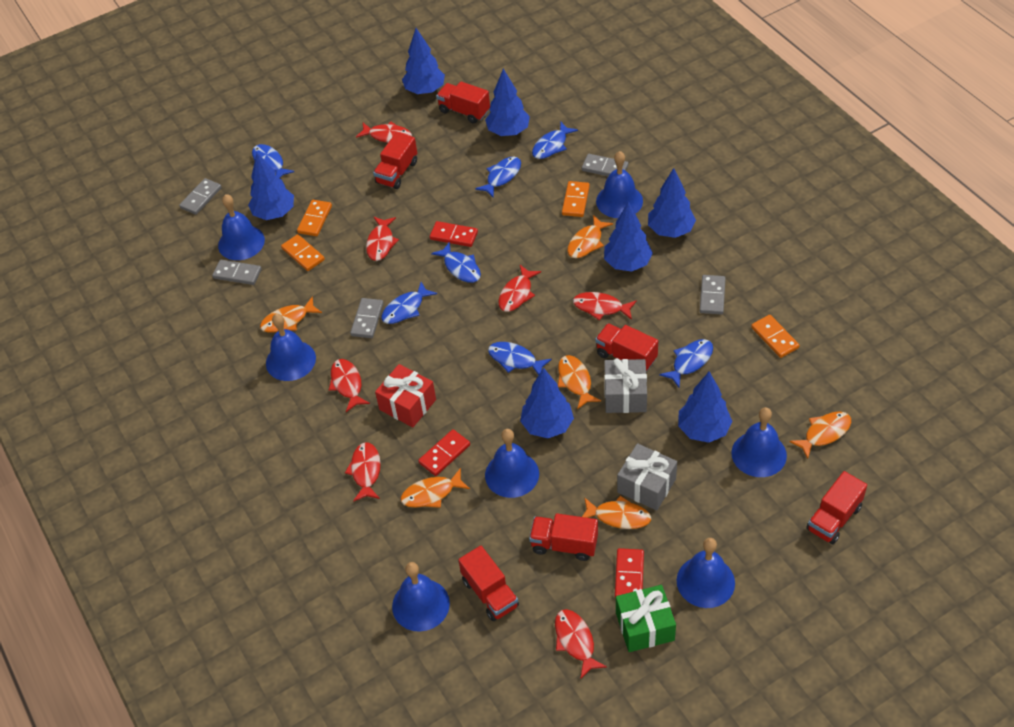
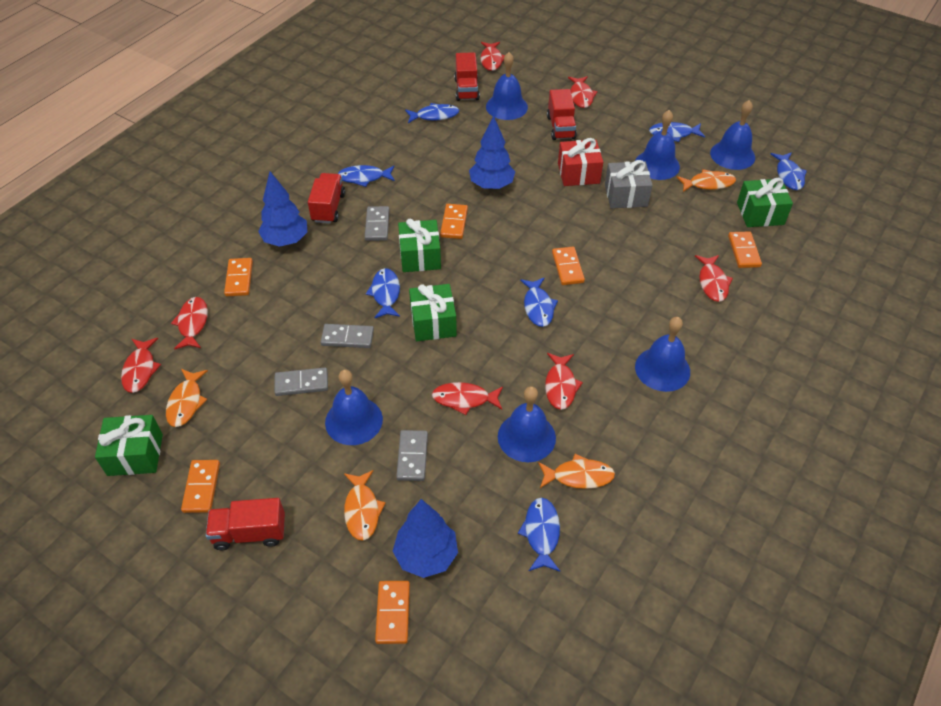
blue bell: 7 -> 6
blue tree: 7 -> 3
green gift: 1 -> 4
grey domino: 5 -> 4
grey gift: 2 -> 1
orange domino: 4 -> 6
orange fish: 6 -> 4
red domino: 3 -> 0
red truck: 6 -> 4

